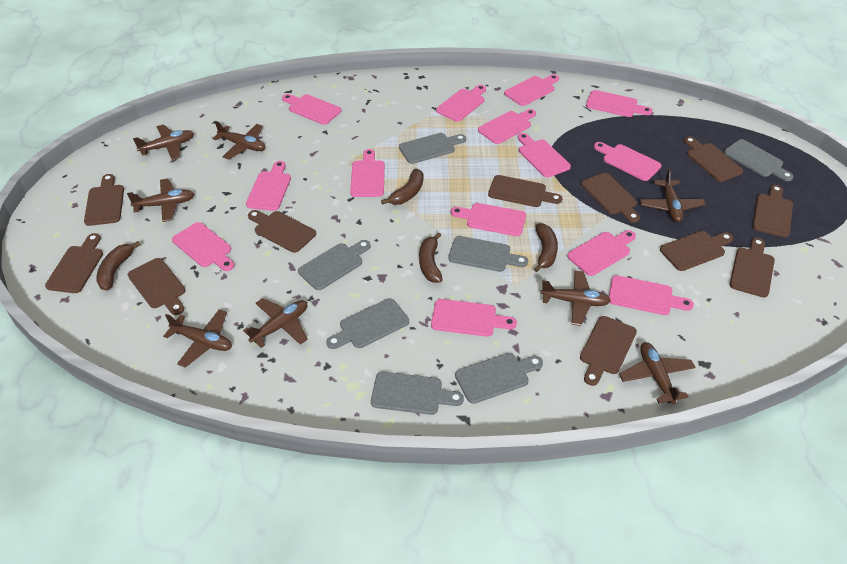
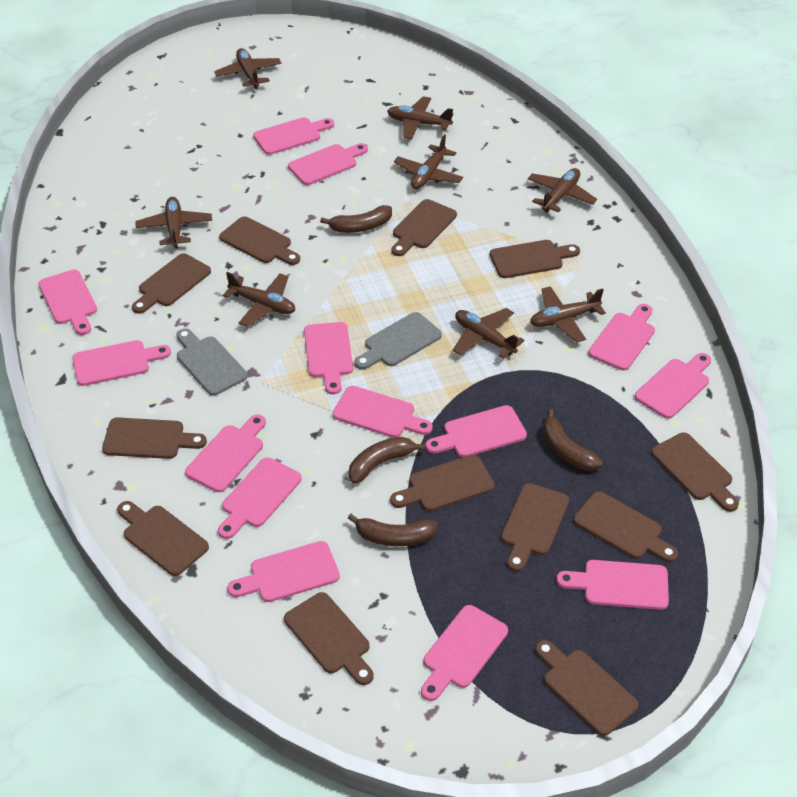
brown cutting board: 11 -> 12
grey cutting board: 7 -> 2

